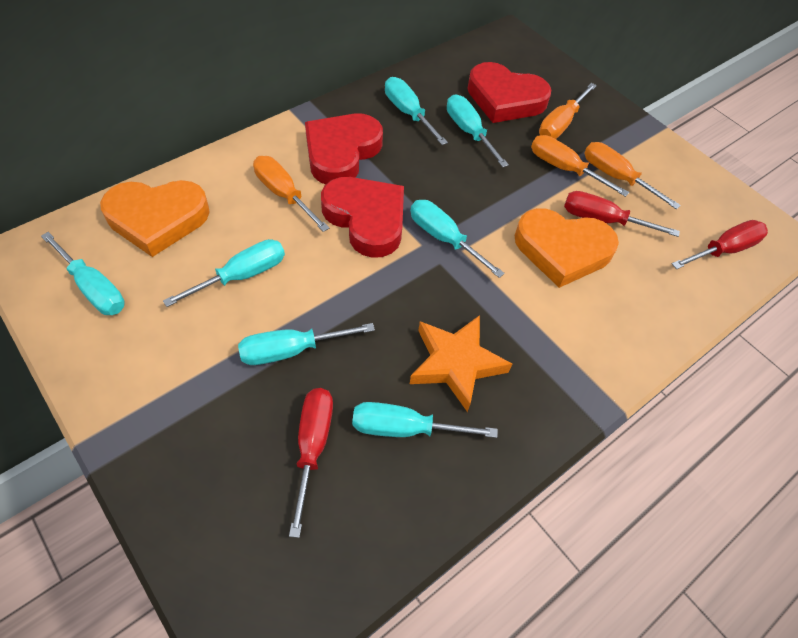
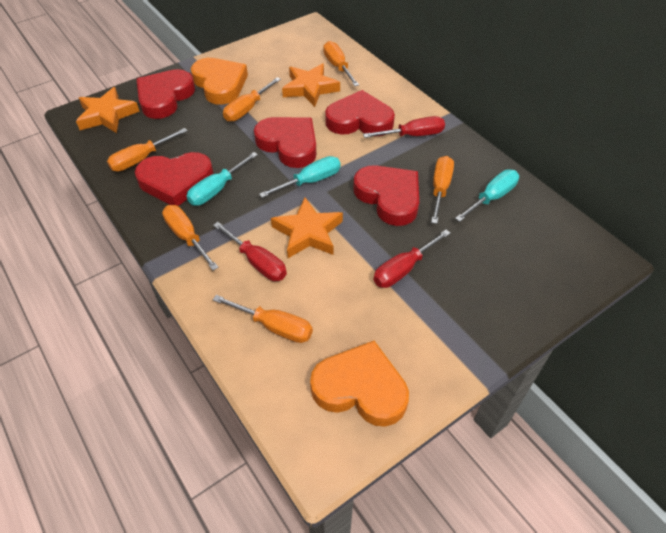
orange screwdriver: 4 -> 6
orange star: 1 -> 3
red heart: 3 -> 5
turquoise screwdriver: 7 -> 3

